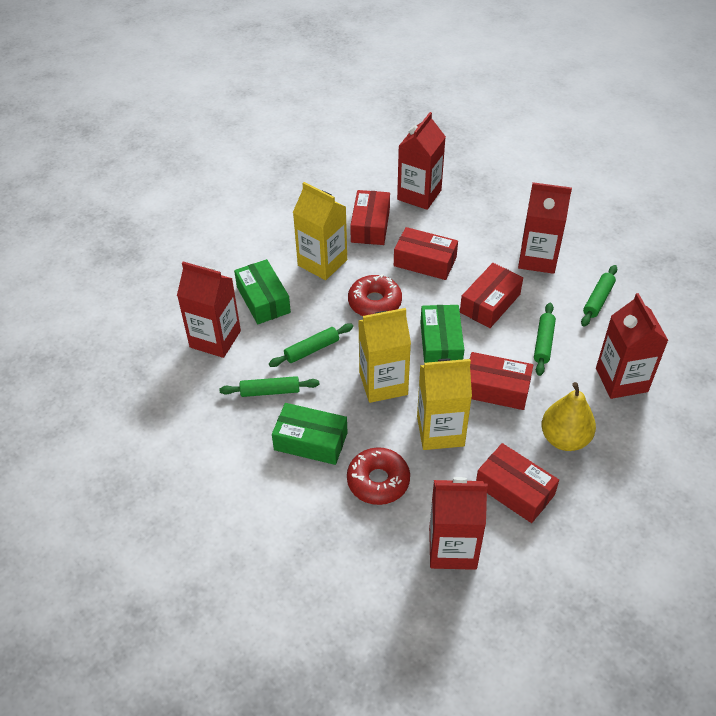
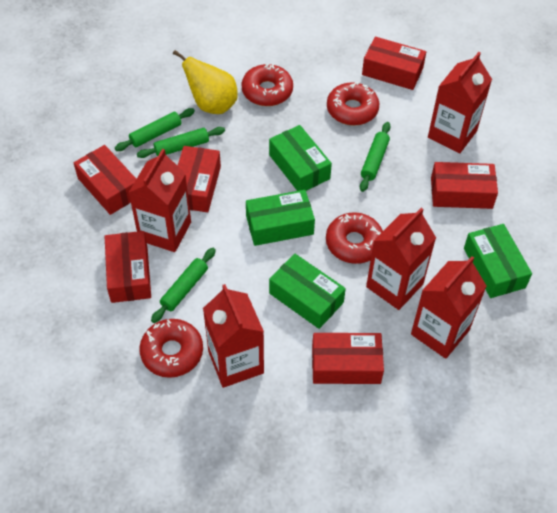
green box: 3 -> 4
red box: 5 -> 6
red donut: 2 -> 4
yellow carton: 3 -> 0

